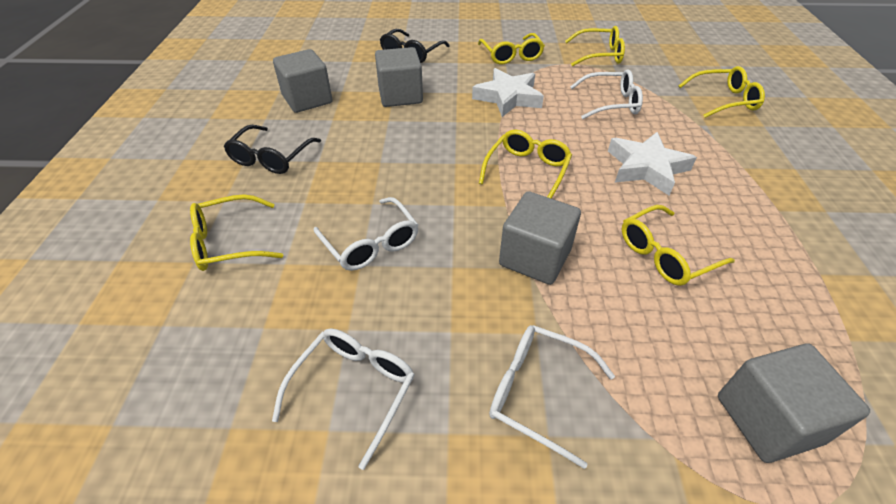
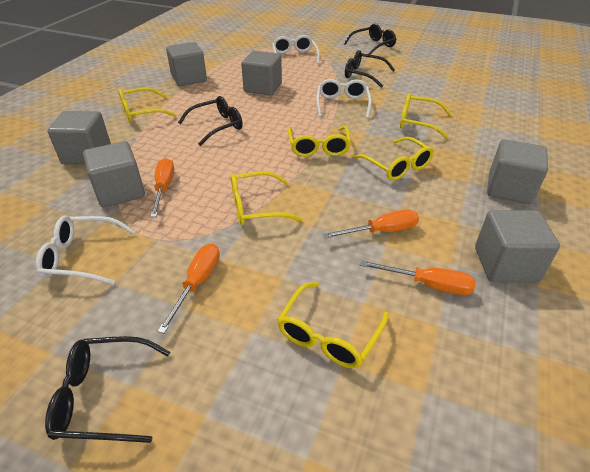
black glasses: 2 -> 4
grey cube: 4 -> 6
orange screwdriver: 0 -> 4
white glasses: 4 -> 3
white star: 2 -> 0

